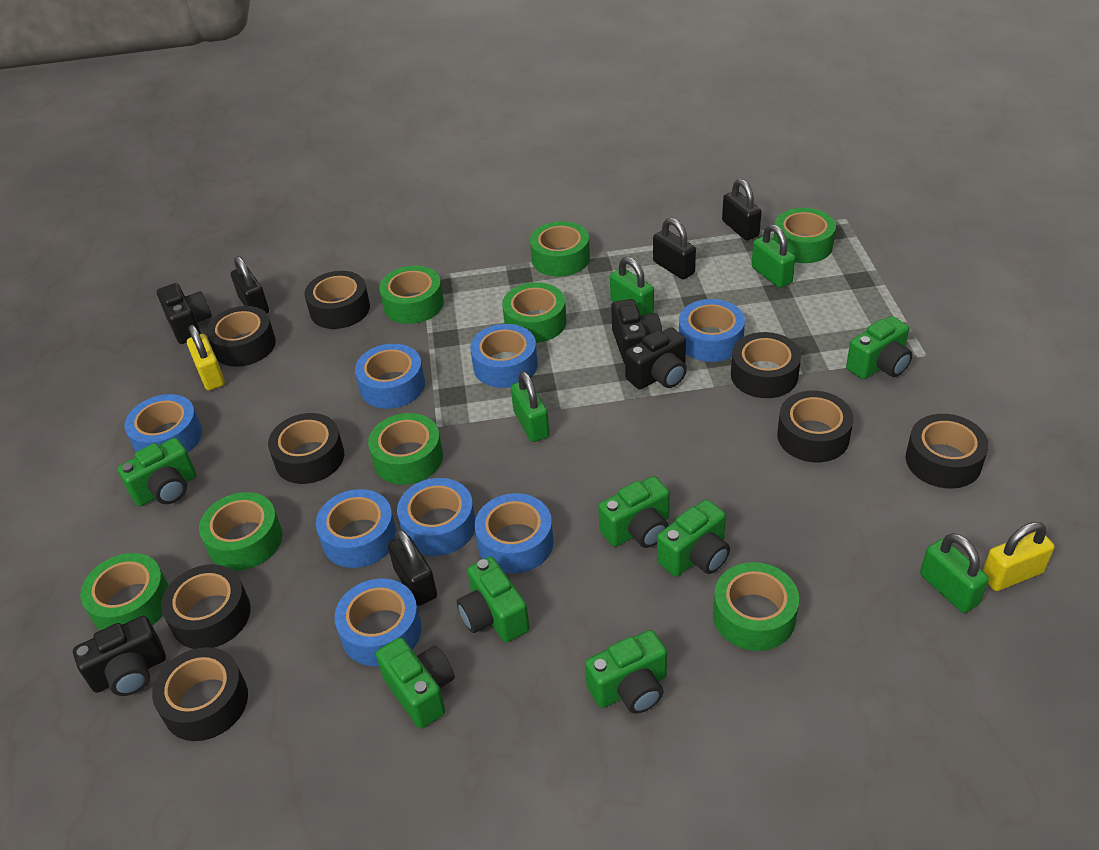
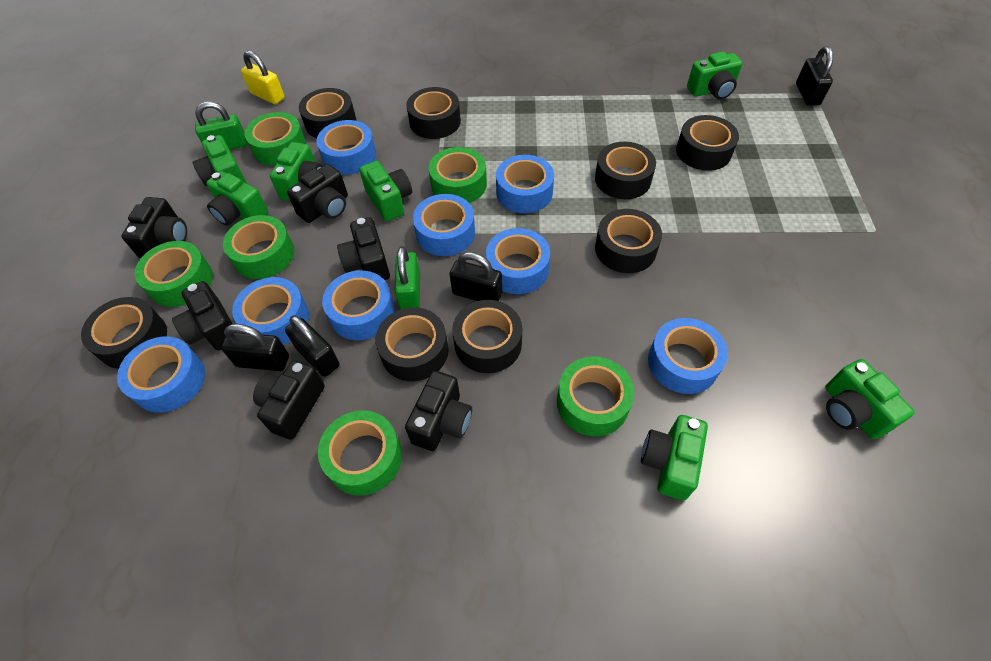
black camera: 4 -> 6
green padlock: 4 -> 2
green tape: 8 -> 6
yellow padlock: 2 -> 1

